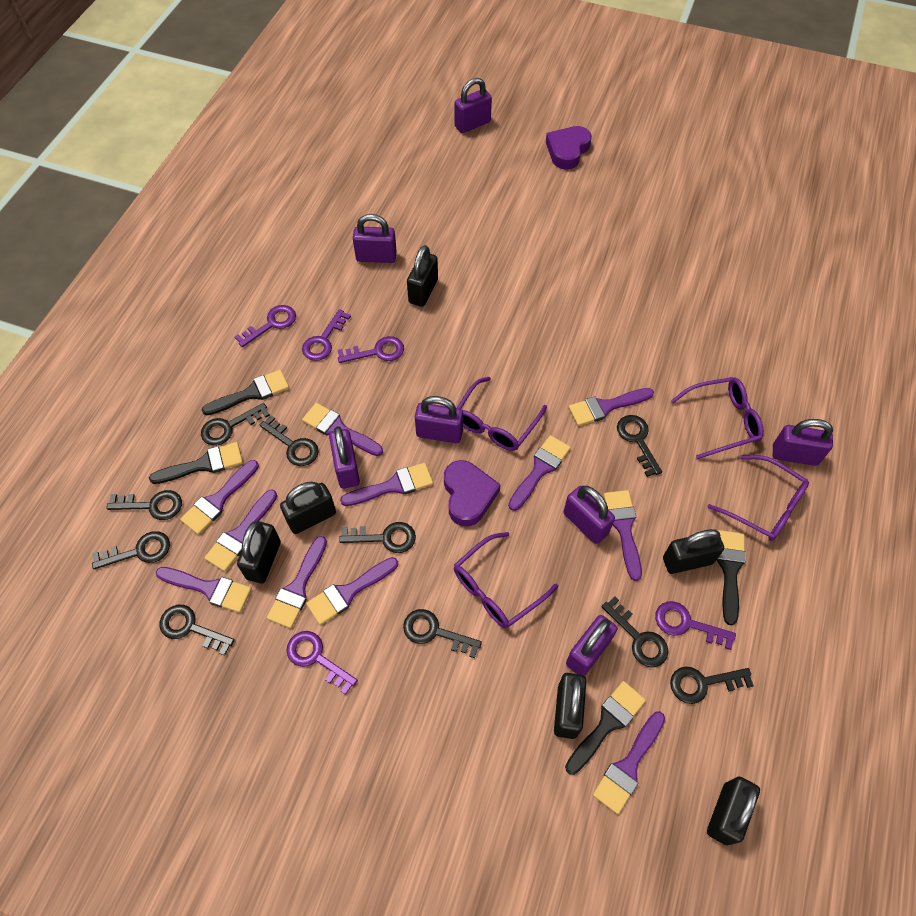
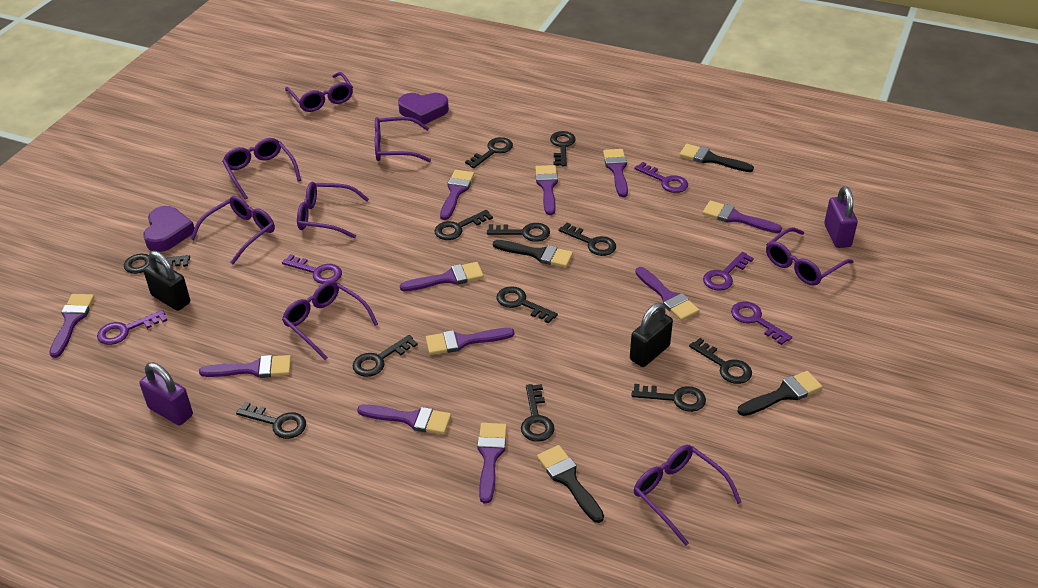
black key: 10 -> 12
black padlock: 6 -> 2
purple glasses: 4 -> 8
purple padlock: 7 -> 2

